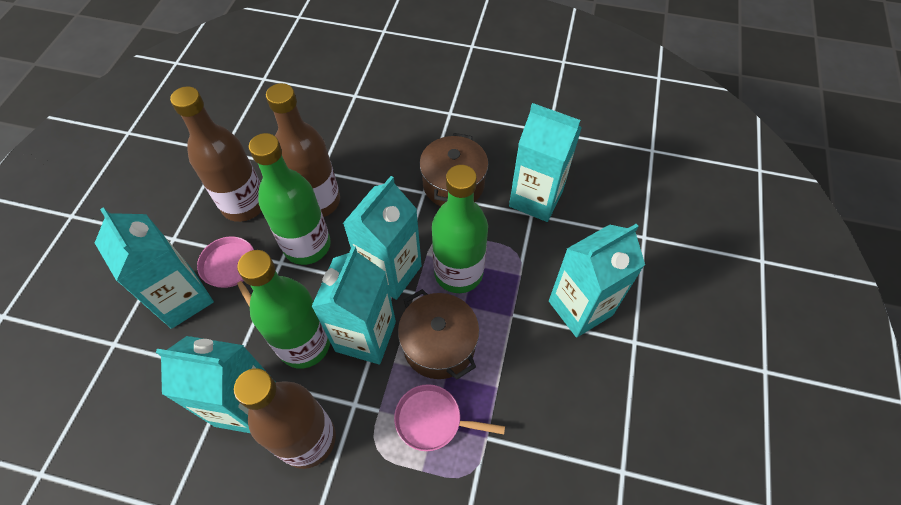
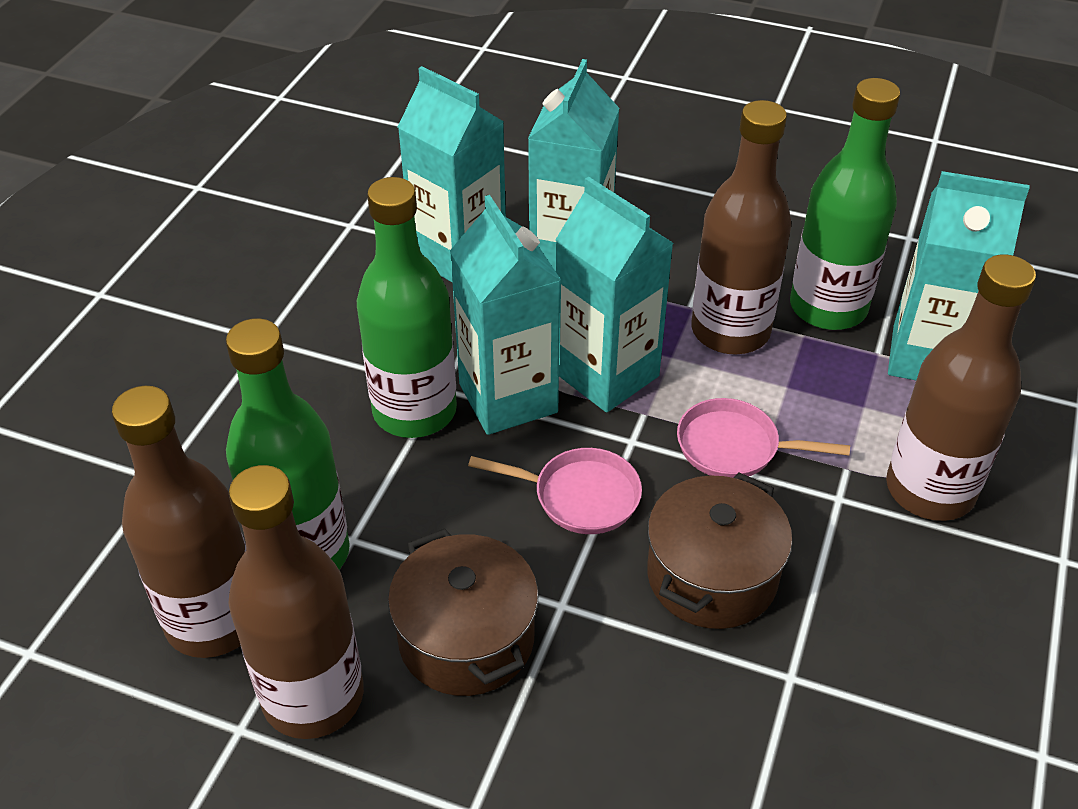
brown bottle: 3 -> 4
turquoise carton: 6 -> 5

